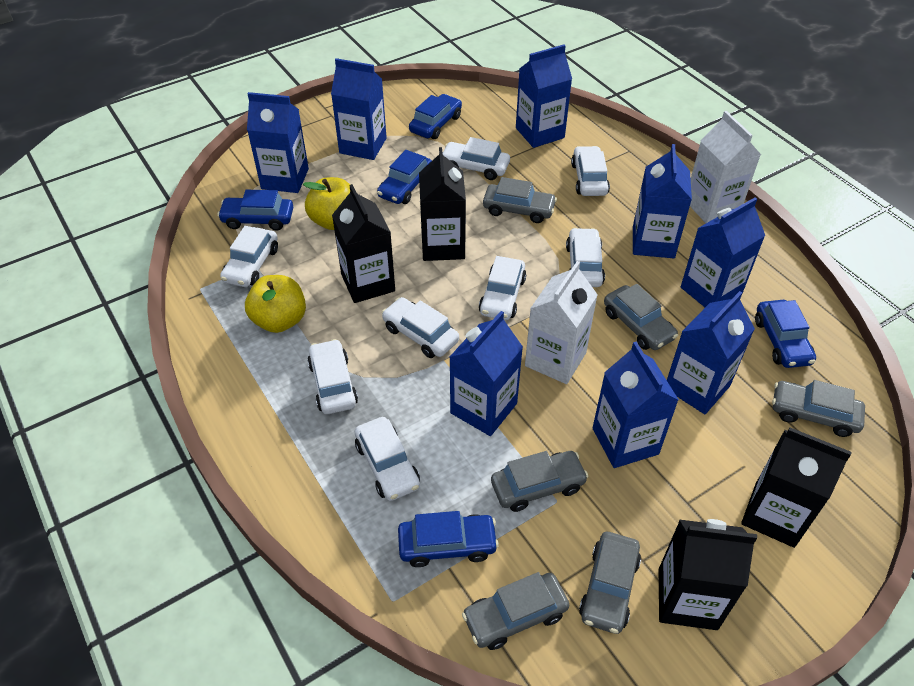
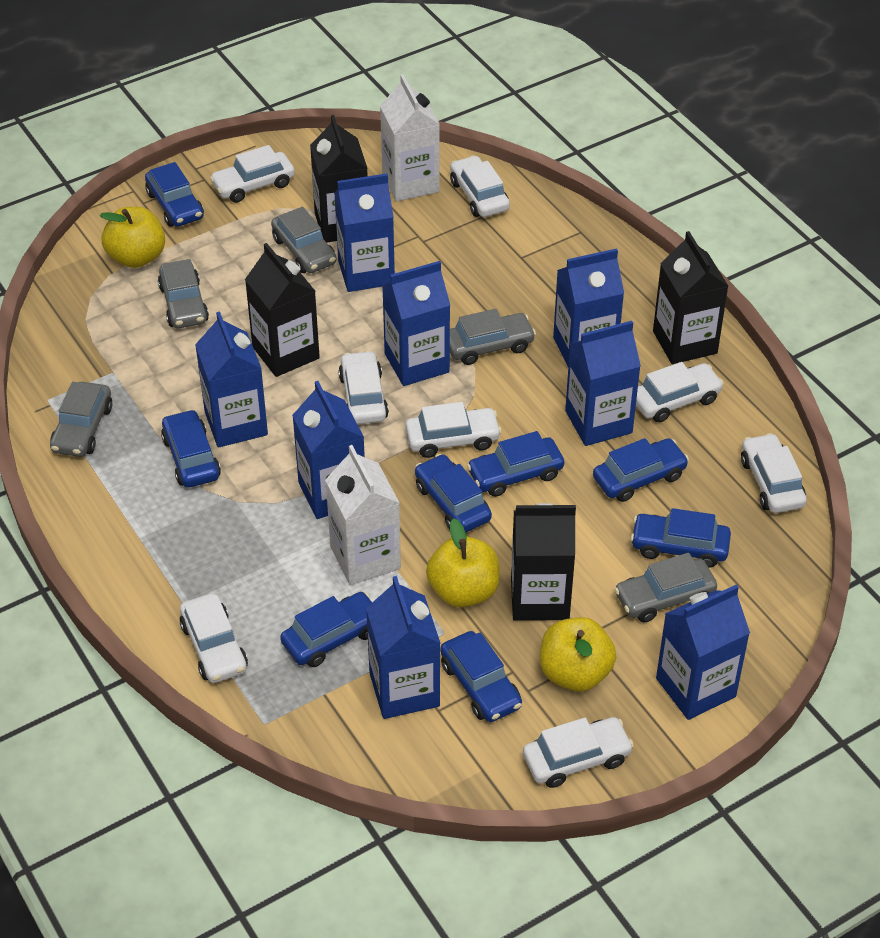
blue car: 5 -> 8
grey car: 6 -> 5
yellow apple: 2 -> 3

